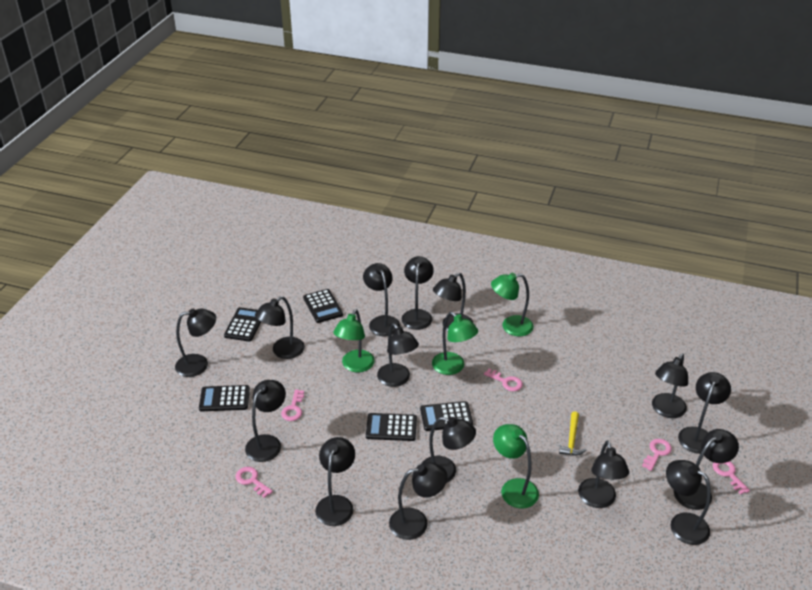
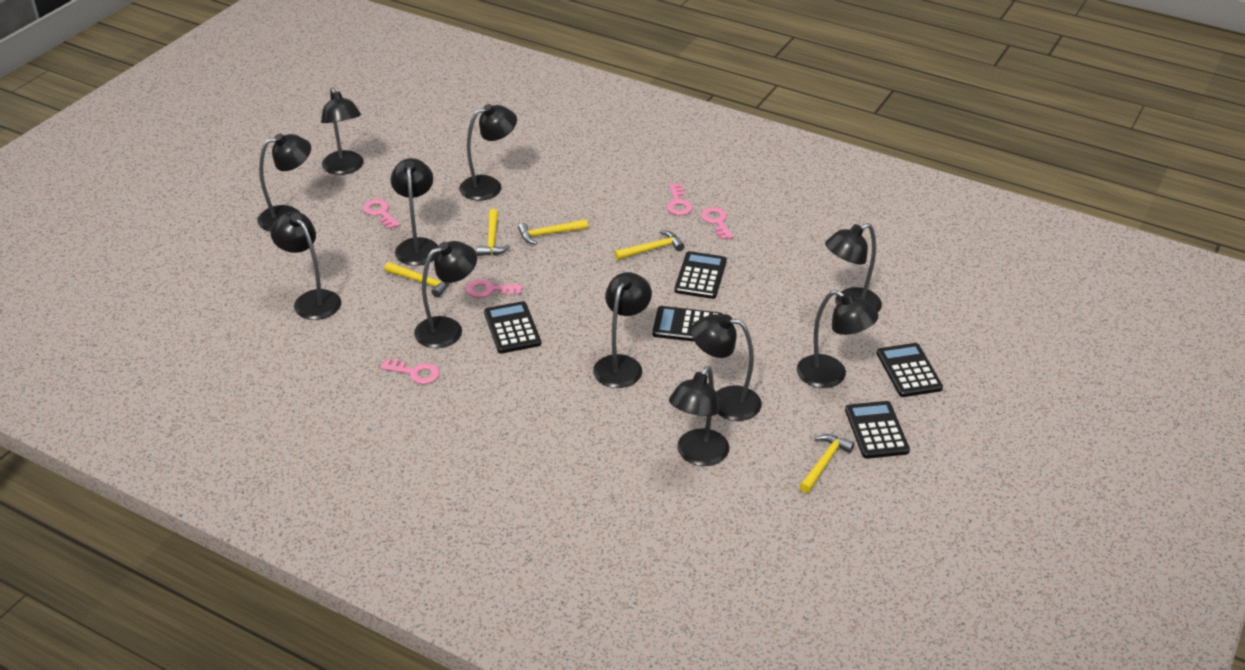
black lamp: 15 -> 11
green lamp: 4 -> 0
yellow hammer: 1 -> 5

